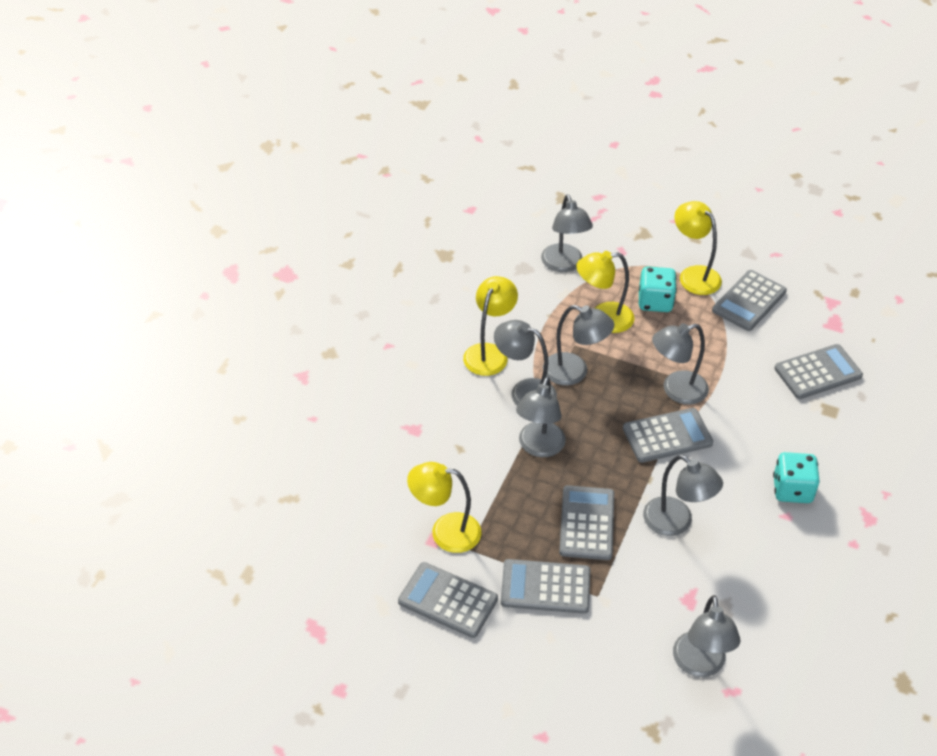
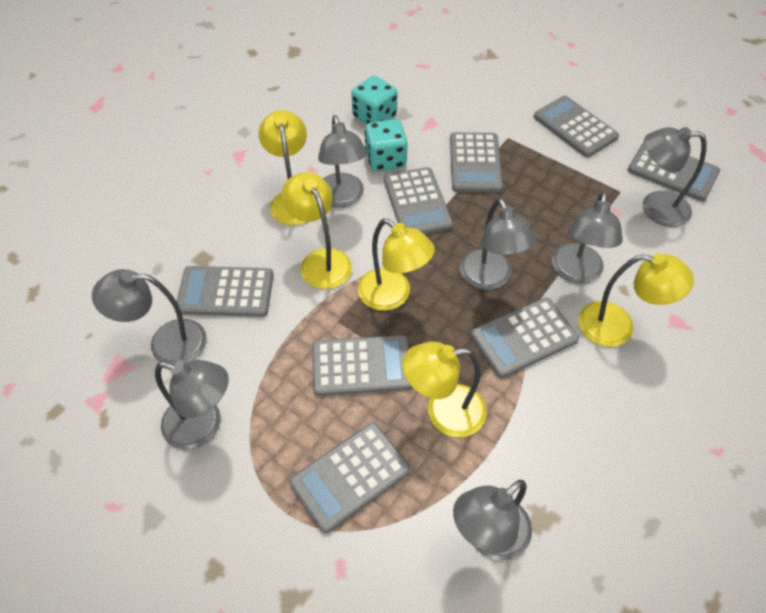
grey calculator: 6 -> 8
yellow lamp: 4 -> 5

